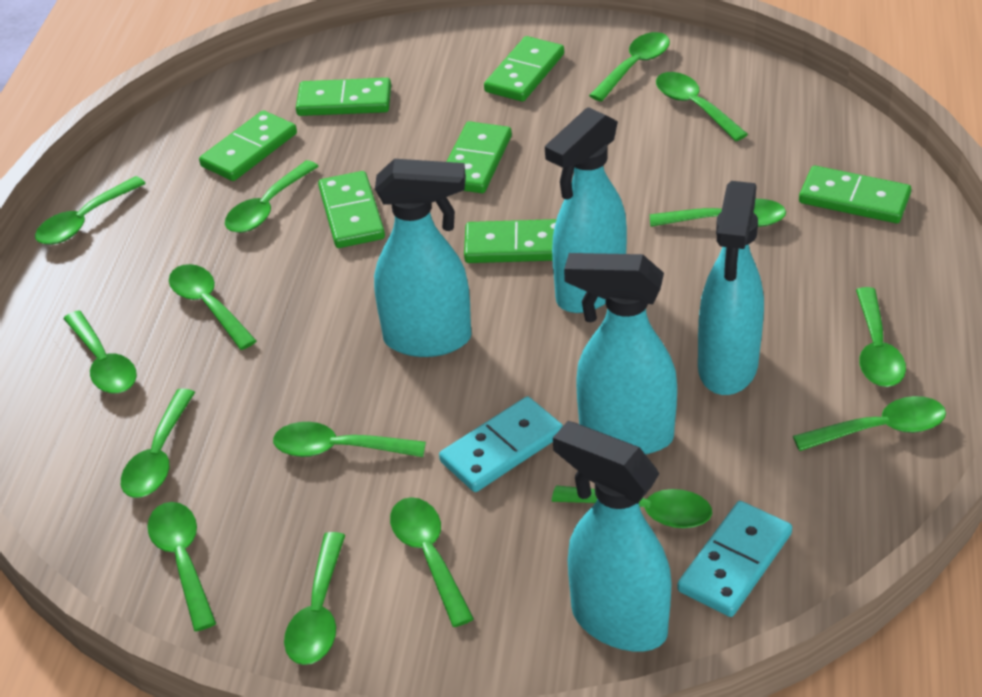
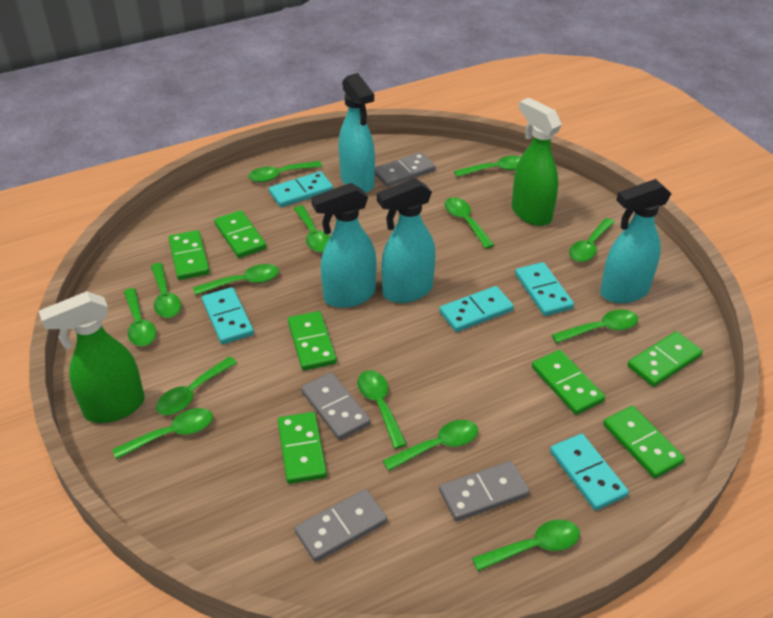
green spoon: 15 -> 14
green spray bottle: 0 -> 2
grey domino: 0 -> 4
turquoise domino: 2 -> 5
turquoise spray bottle: 5 -> 4

